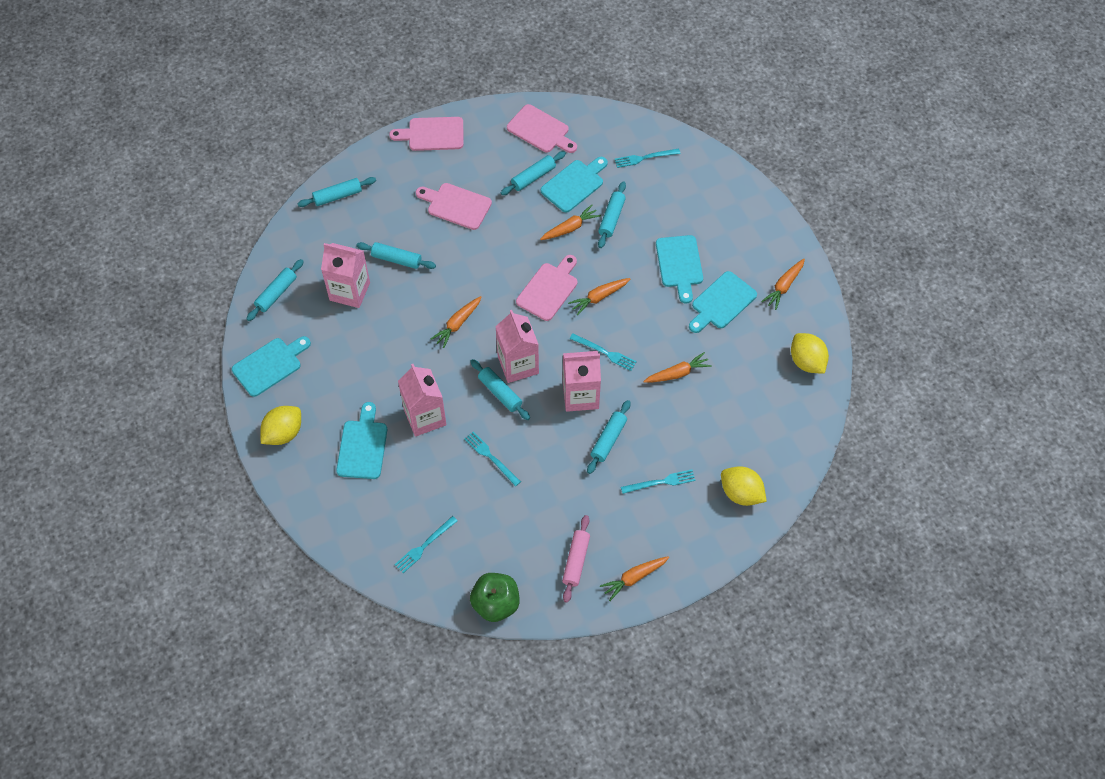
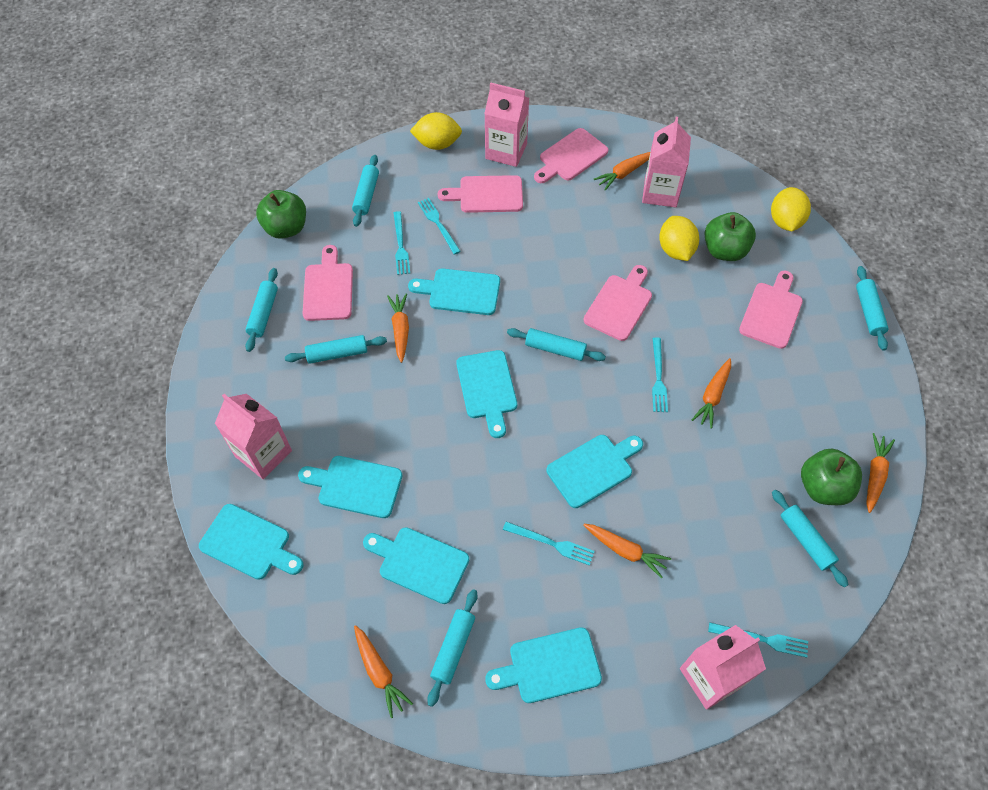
green apple: 1 -> 3
pink cutting board: 4 -> 5
pink rolling pin: 1 -> 0
turquoise cutting board: 5 -> 7

